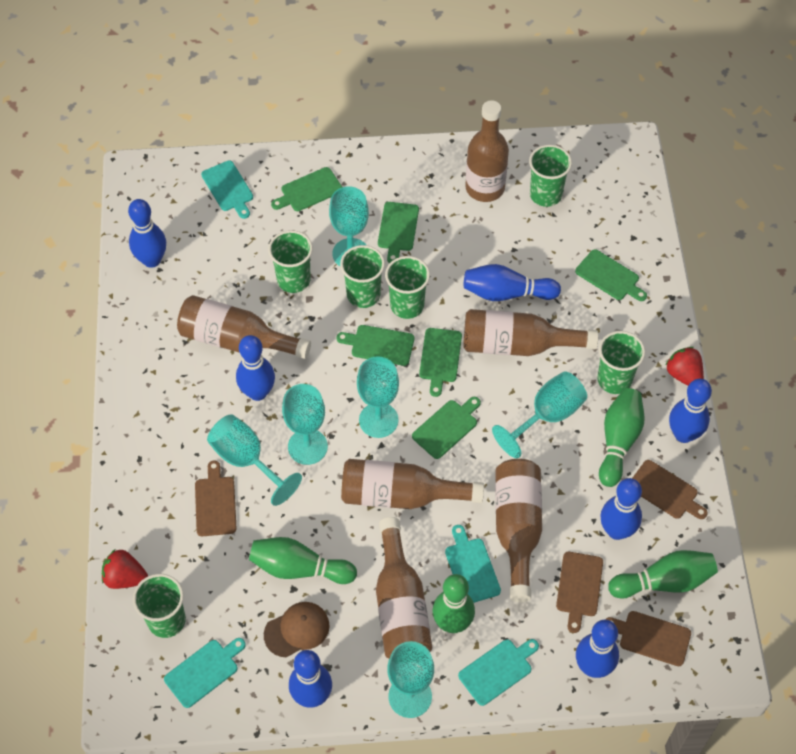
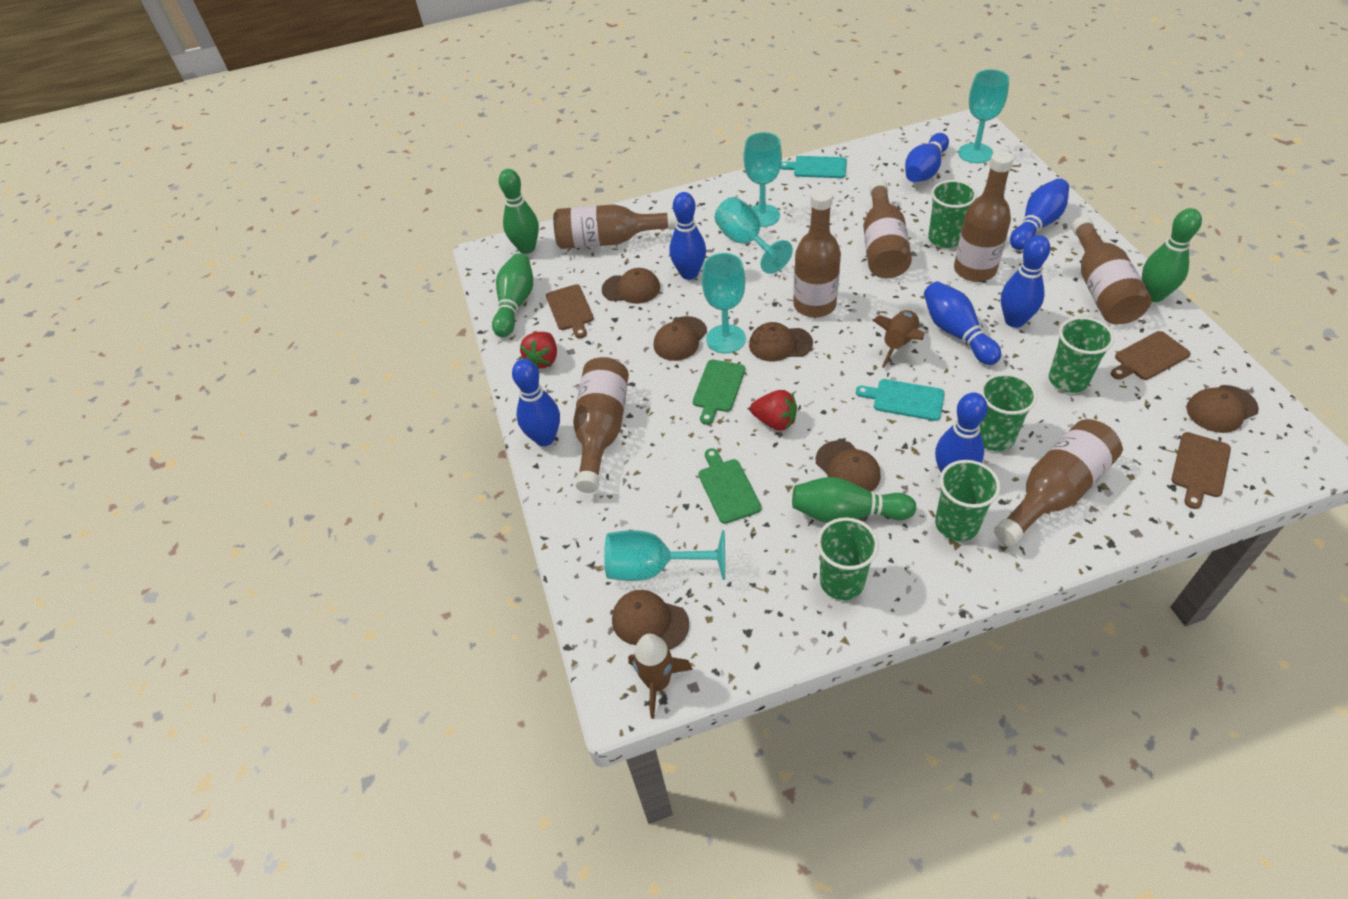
brown bottle: 6 -> 7
brown cap: 1 -> 6
brown cutting board: 4 -> 3
brown rocket: 0 -> 2
green cup: 6 -> 5
green cutting board: 6 -> 2
turquoise cutting board: 4 -> 2
turquoise goblet: 6 -> 5

